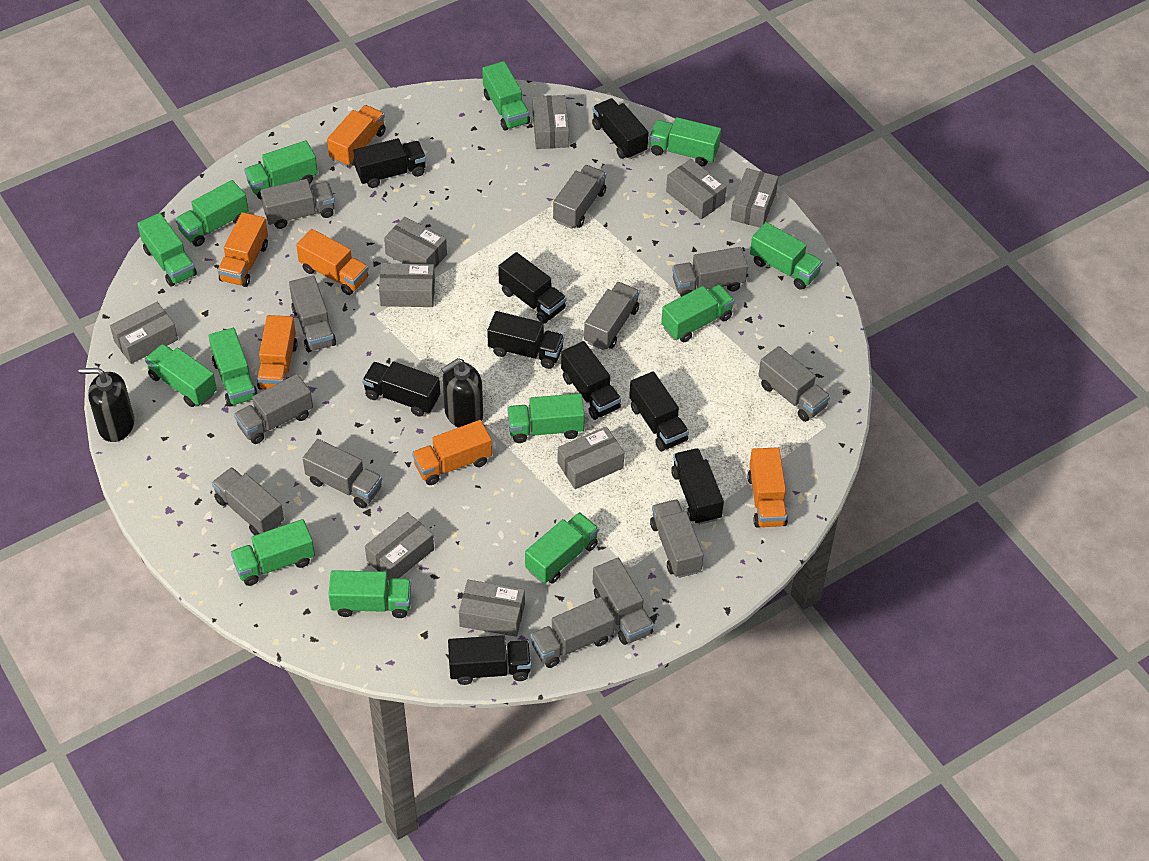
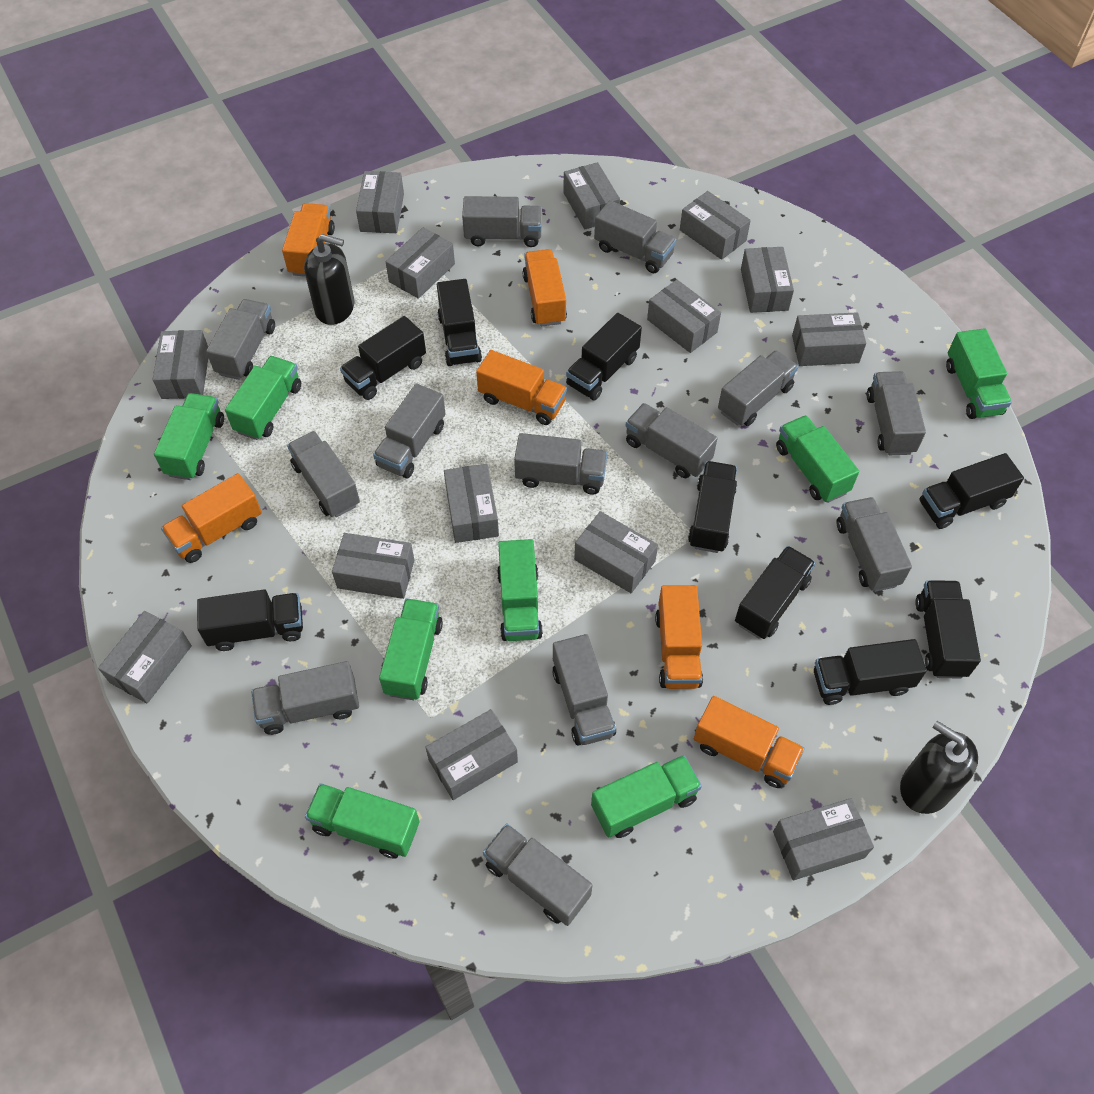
green truck: 13 -> 8
grey box: 9 -> 14
grey truck: 12 -> 13

